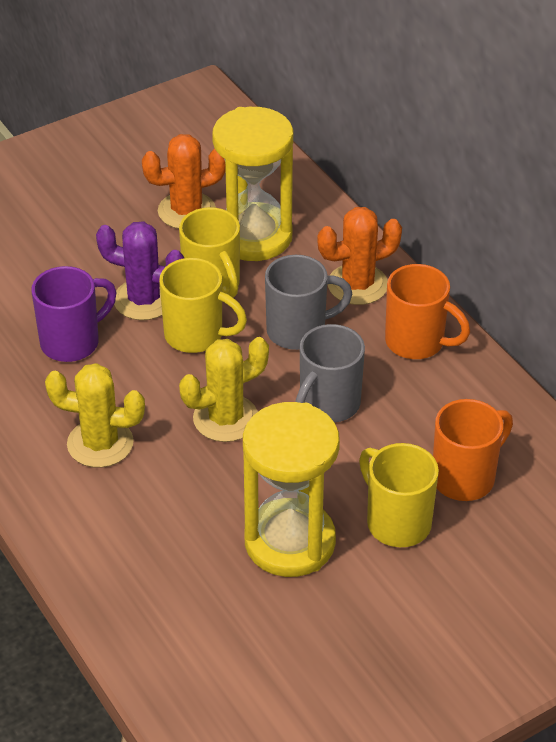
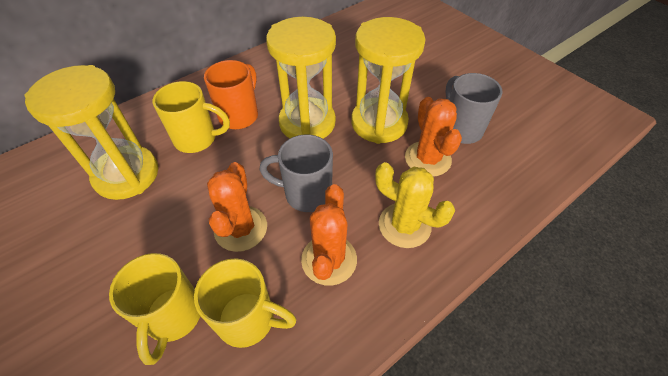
orange cactus: 2 -> 3
orange mug: 2 -> 1
purple cactus: 1 -> 0
purple mug: 1 -> 0
yellow cactus: 2 -> 1
yellow hourglass: 2 -> 3

